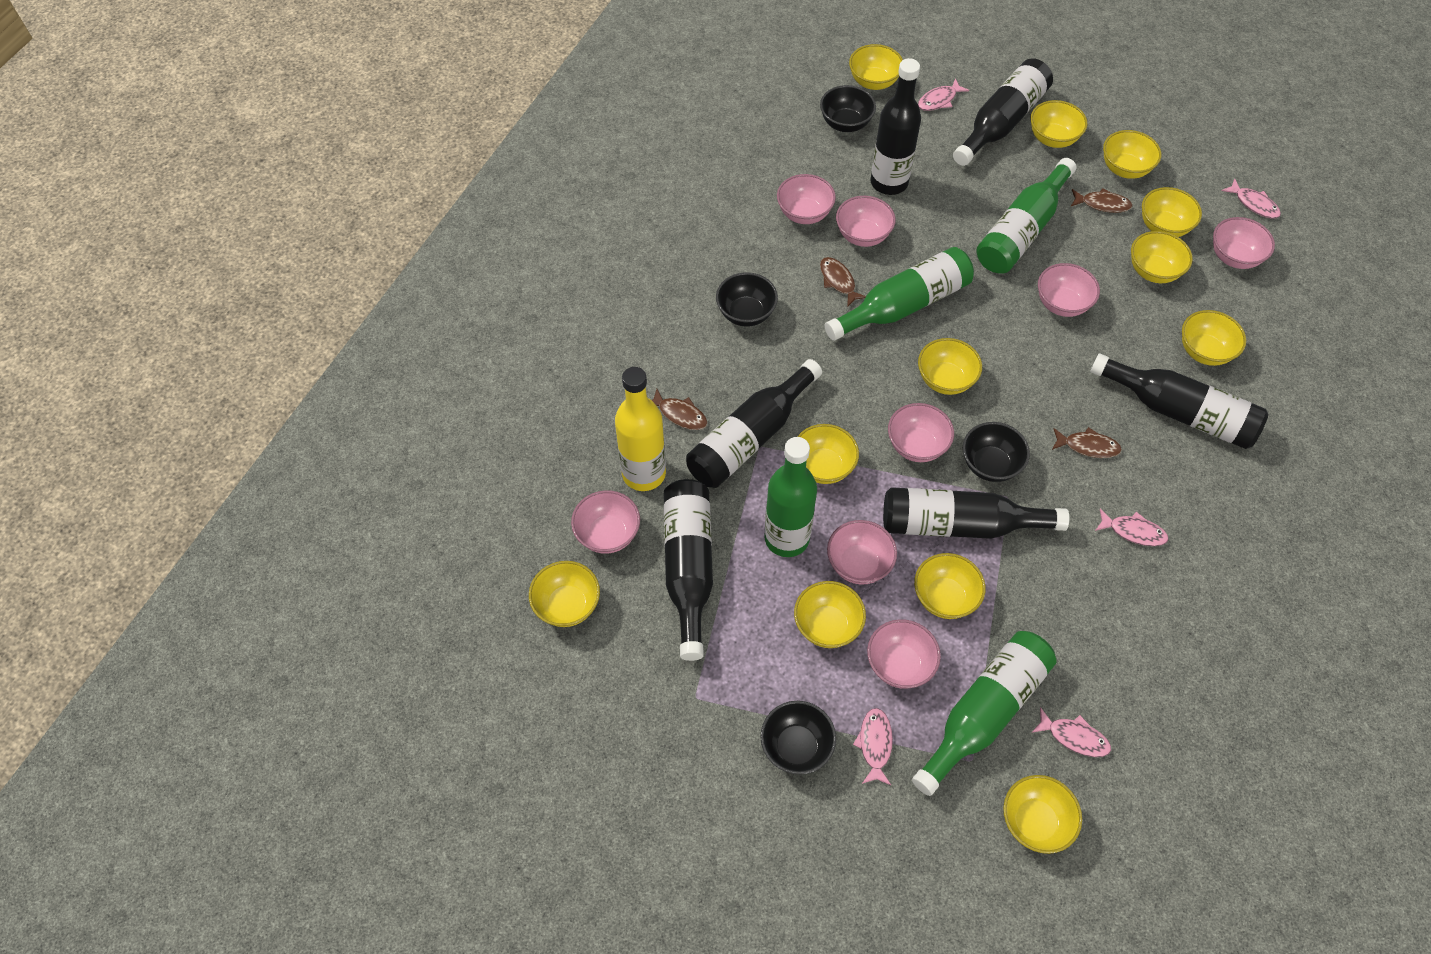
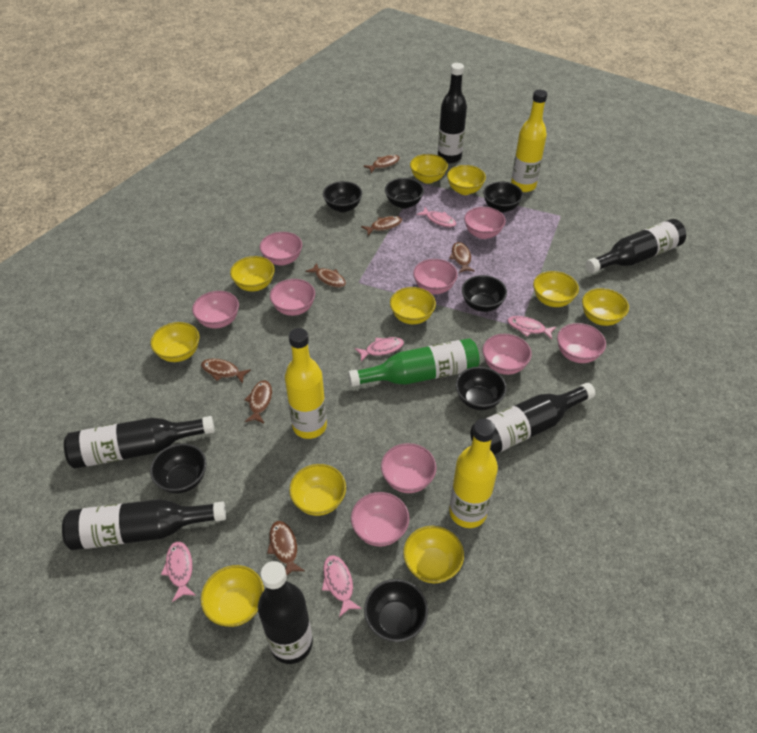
black bowl: 4 -> 7
brown fish: 4 -> 7
green bottle: 4 -> 1
pink bowl: 8 -> 9
yellow bottle: 1 -> 3
yellow bowl: 12 -> 10

